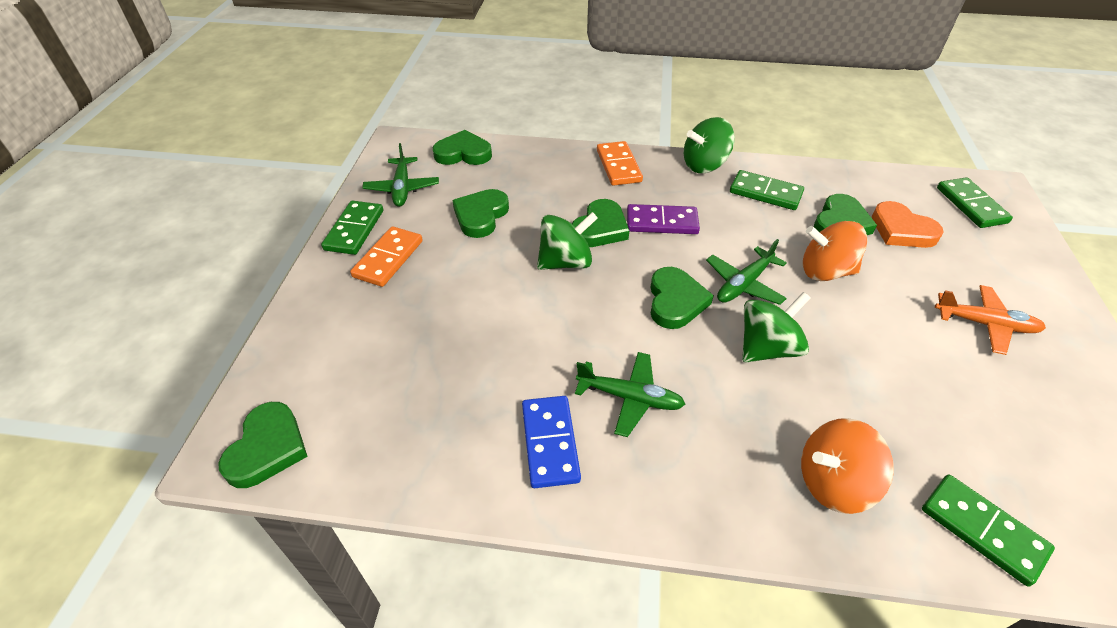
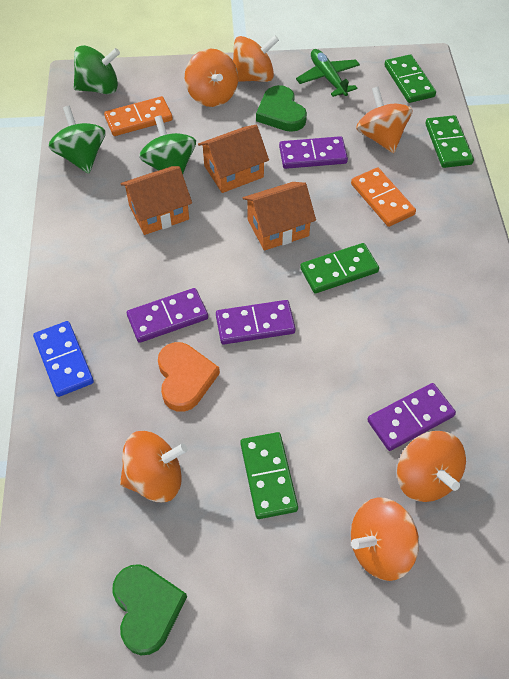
green heart: 6 -> 2
green plane: 3 -> 1
orange house: 0 -> 3
orange plane: 1 -> 0
orange spinning top: 2 -> 6
purple domino: 1 -> 4

